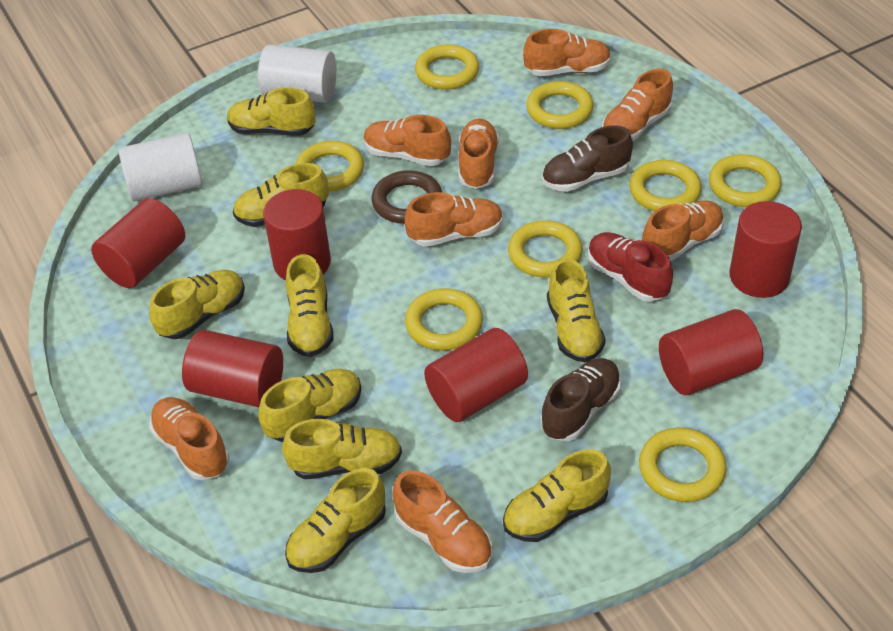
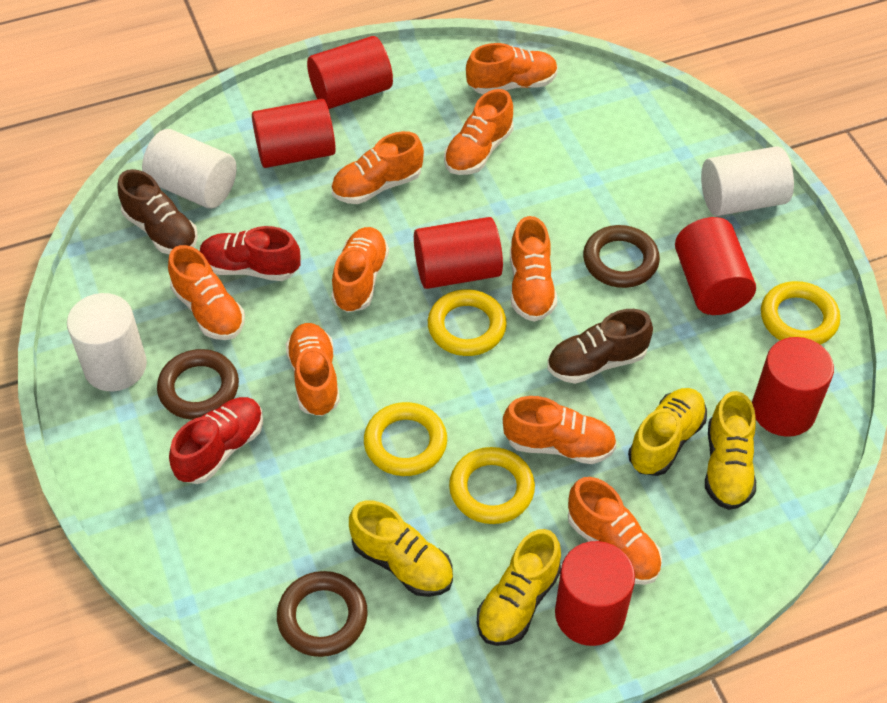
brown ring: 1 -> 3
orange shoe: 8 -> 9
red shoe: 1 -> 2
white cylinder: 2 -> 3
yellow ring: 8 -> 4
yellow shoe: 9 -> 4

